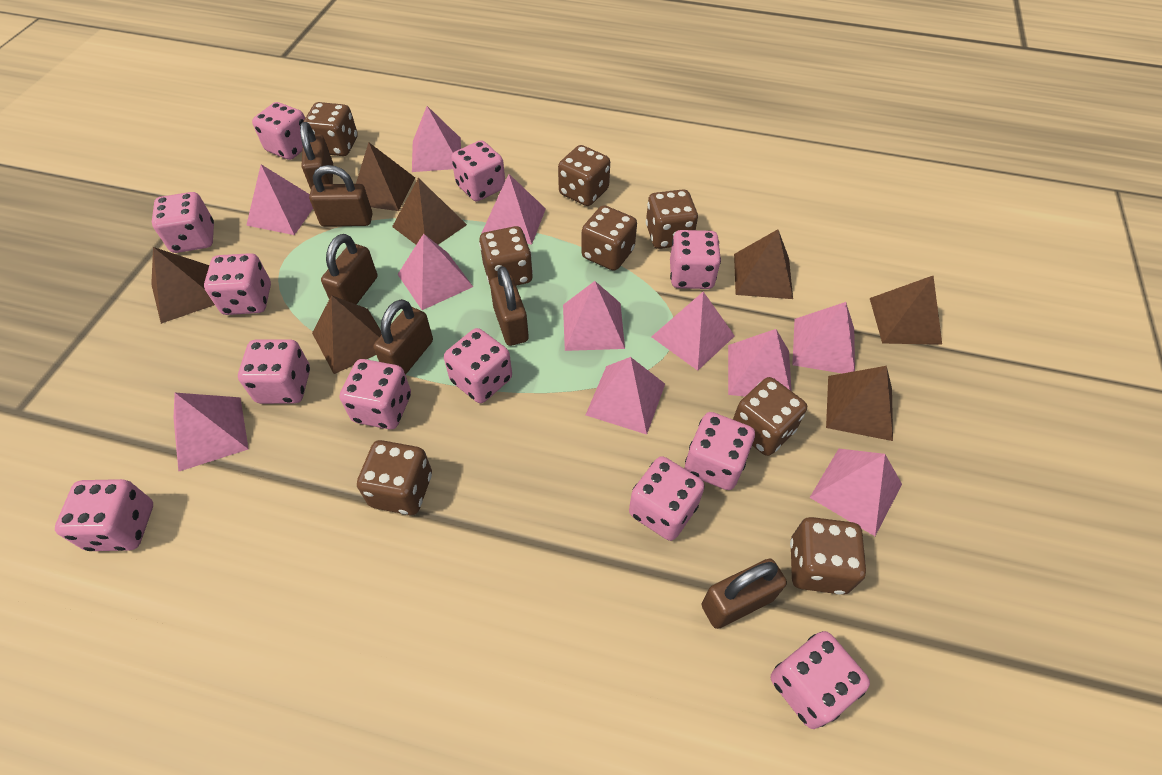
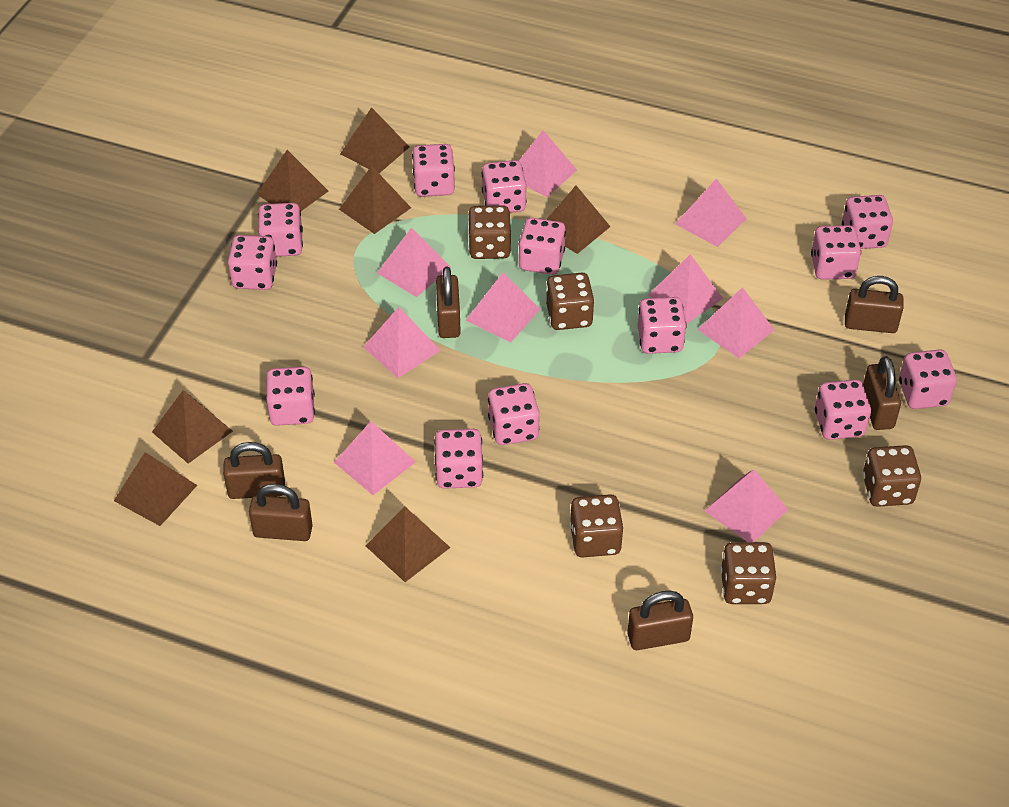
brown dice: 8 -> 5
pink dice: 12 -> 13
pink pyramid: 11 -> 9

